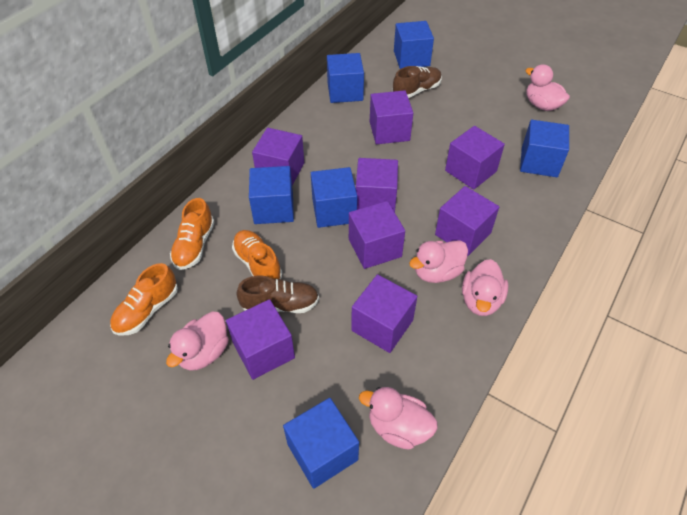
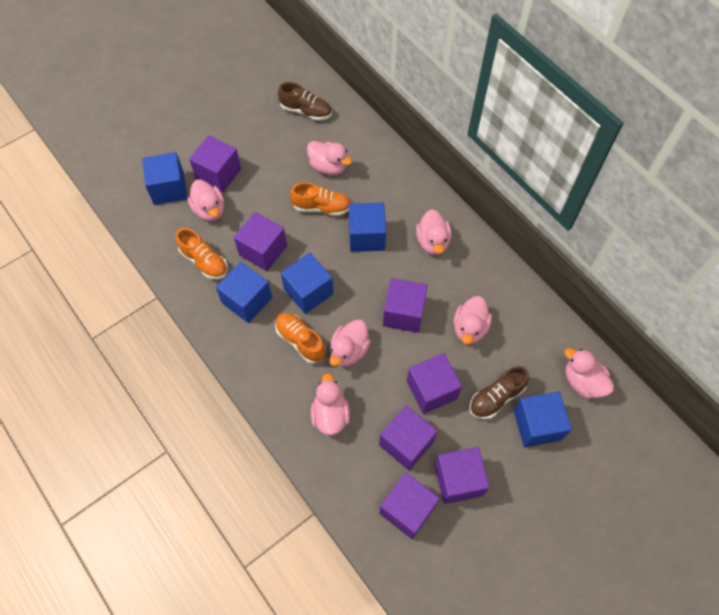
blue cube: 6 -> 5
pink duck: 5 -> 7
purple cube: 8 -> 7

